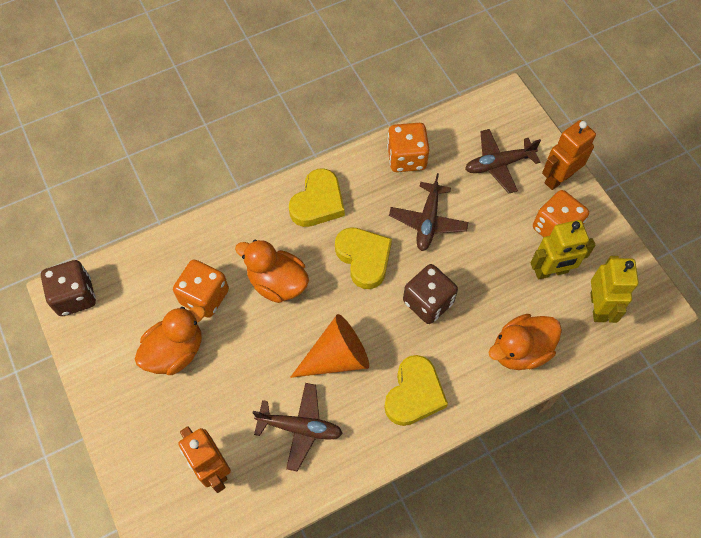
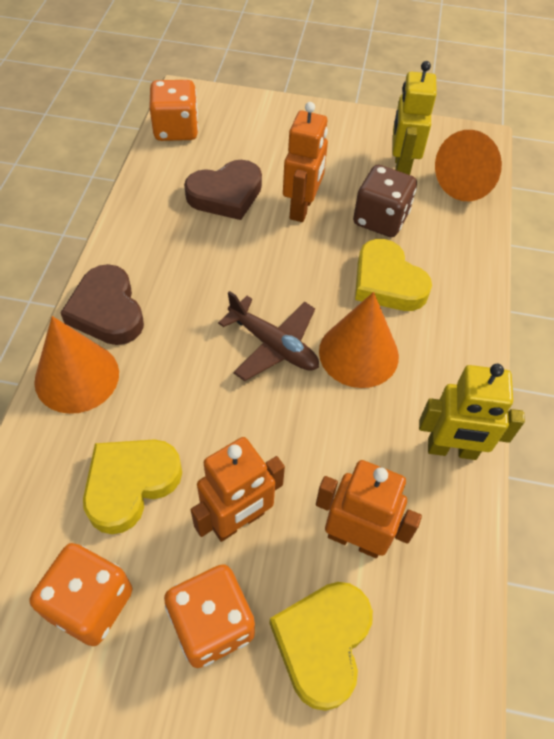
brown dice: 2 -> 1
brown heart: 0 -> 2
brown plane: 3 -> 1
orange cone: 1 -> 3
orange duck: 3 -> 0
orange robot: 2 -> 3

